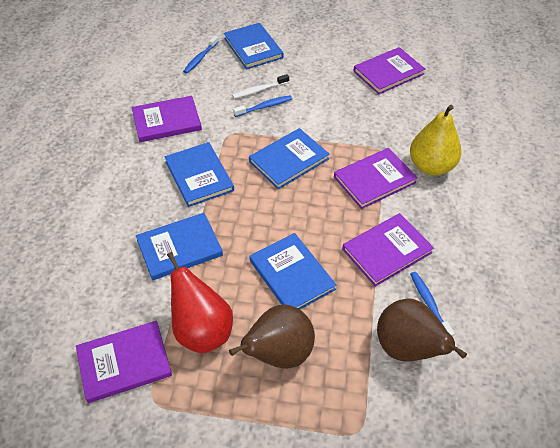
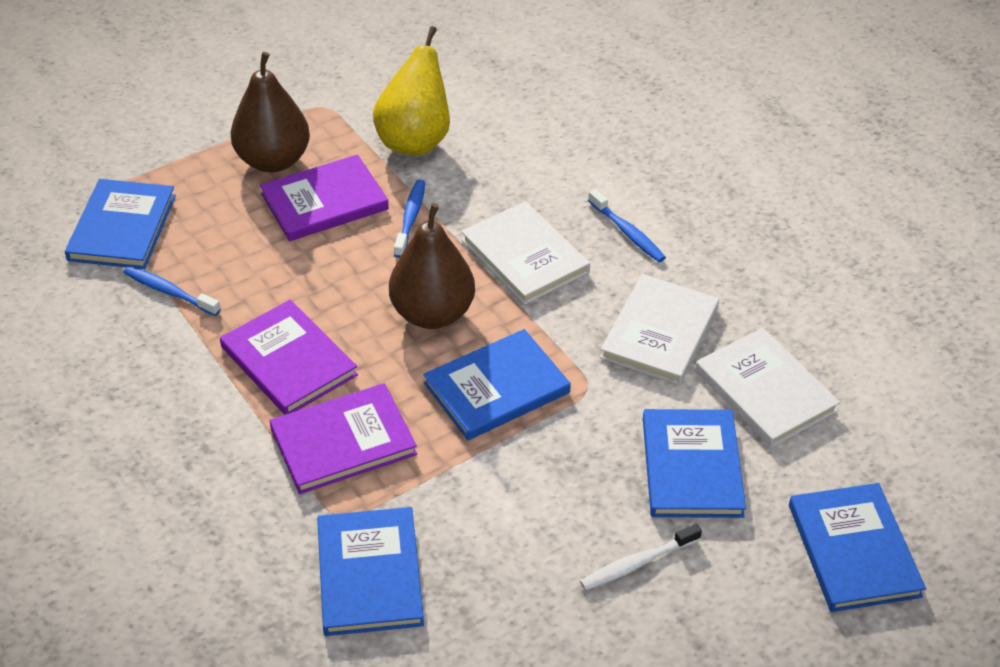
purple book: 5 -> 3
red pear: 1 -> 0
white book: 0 -> 3

